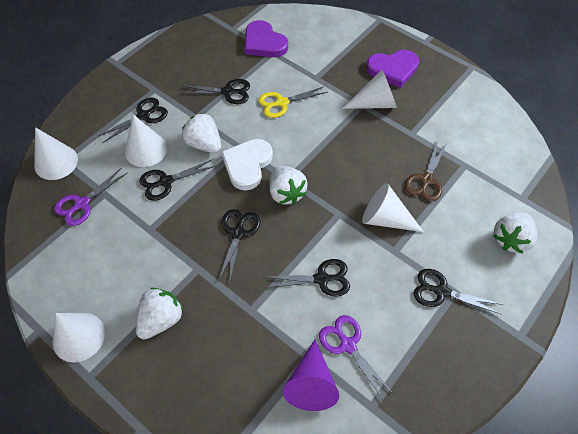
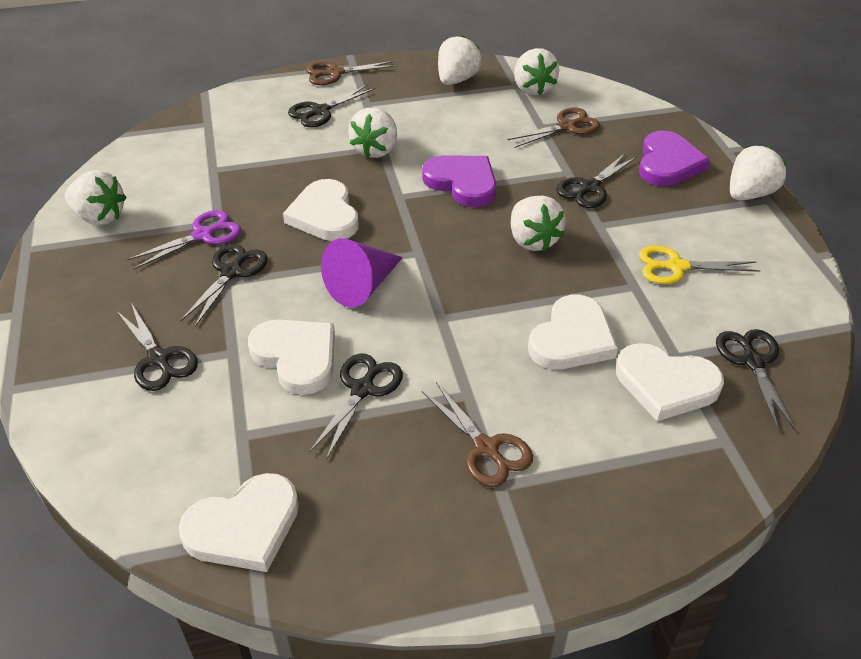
brown scissors: 1 -> 3
purple scissors: 2 -> 1
white cone: 5 -> 0
white heart: 1 -> 5
white strawberry: 4 -> 6

